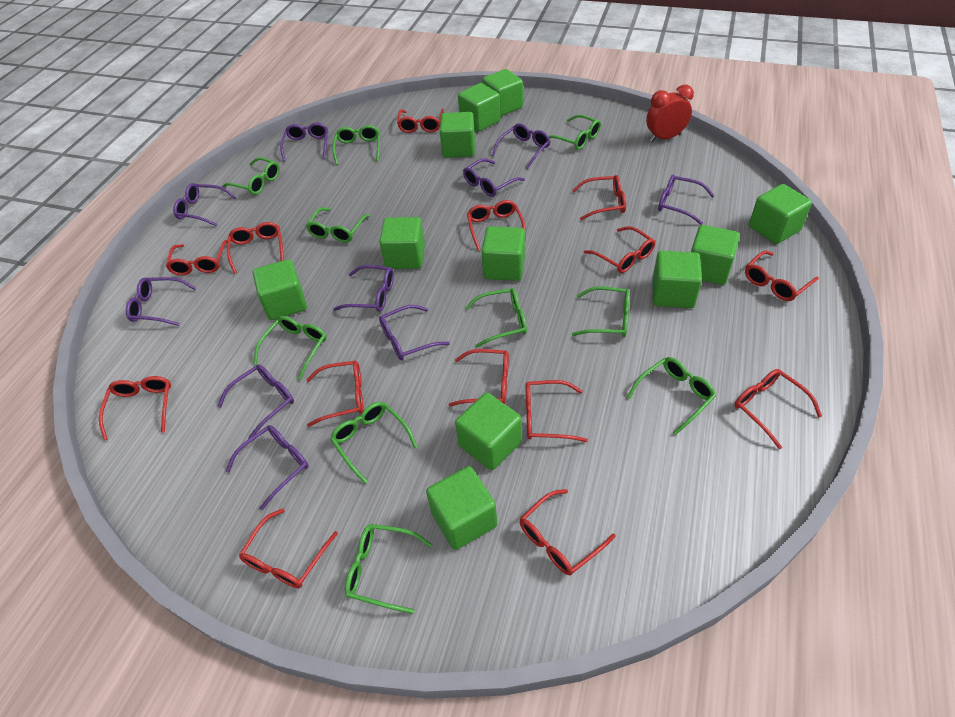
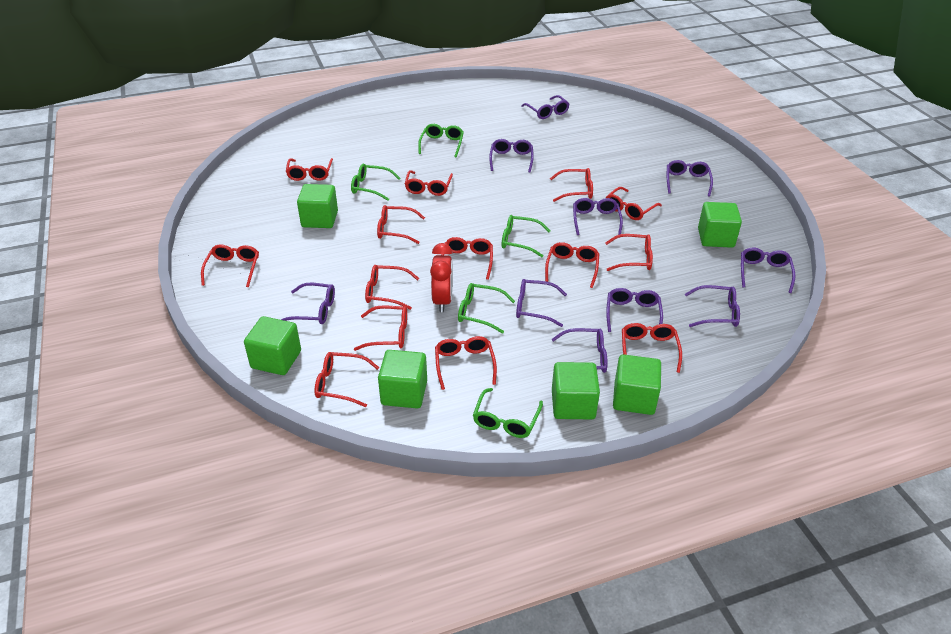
green cube: 11 -> 6
green glasses: 10 -> 5

